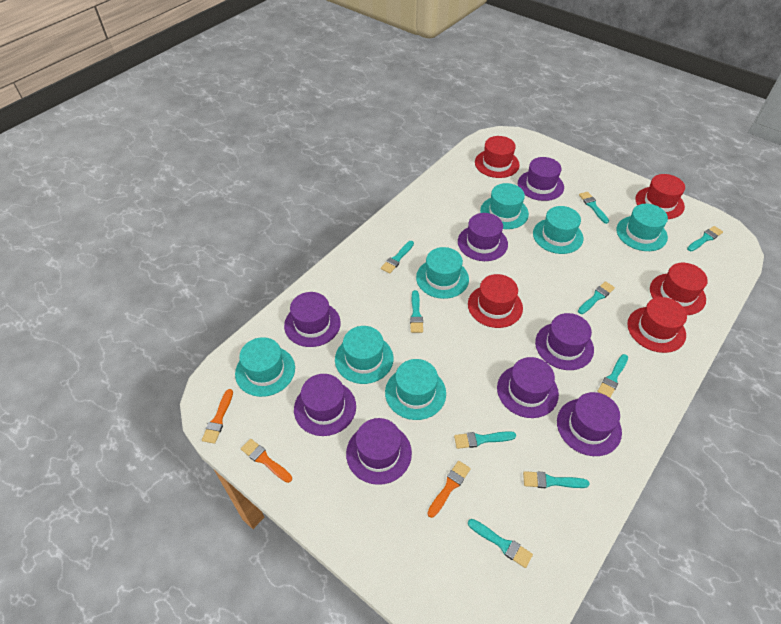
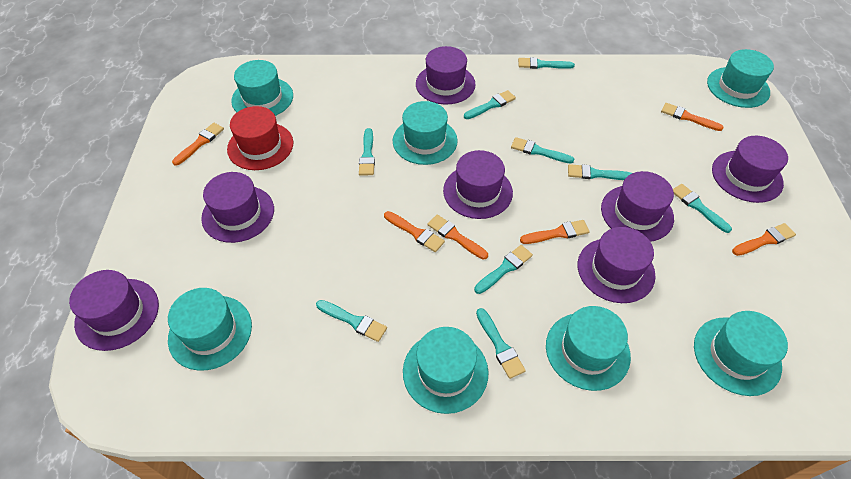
orange brush: 3 -> 6
purple hat: 8 -> 7
red hat: 5 -> 1

